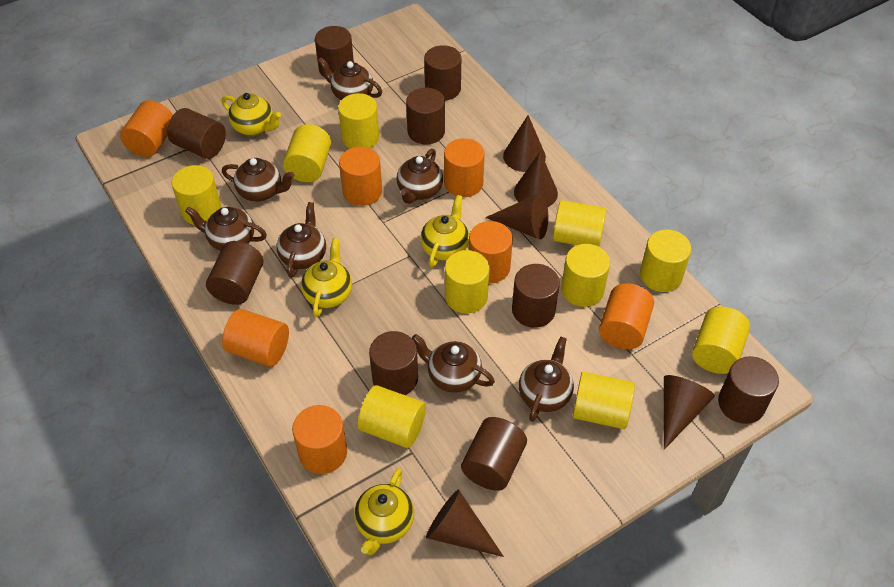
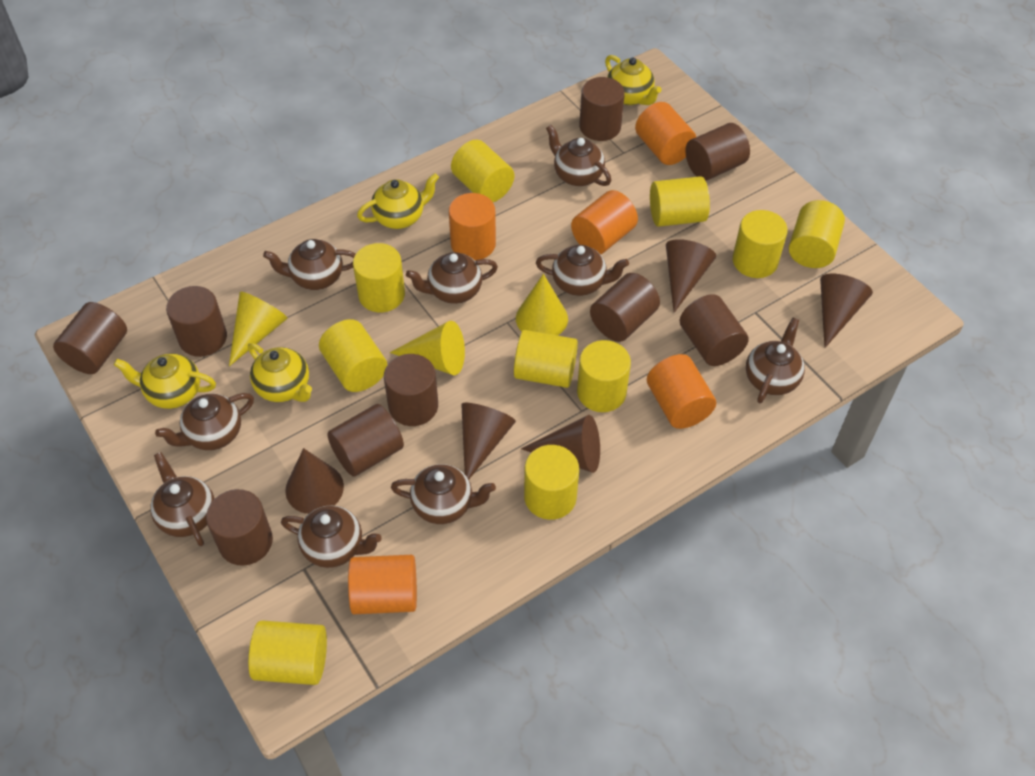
brown teapot: 7 -> 9
orange cylinder: 7 -> 5
yellow cone: 0 -> 3

